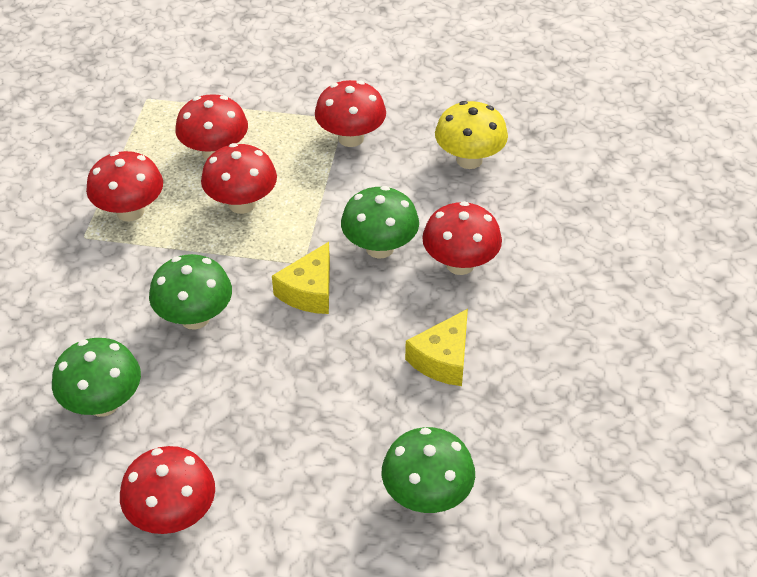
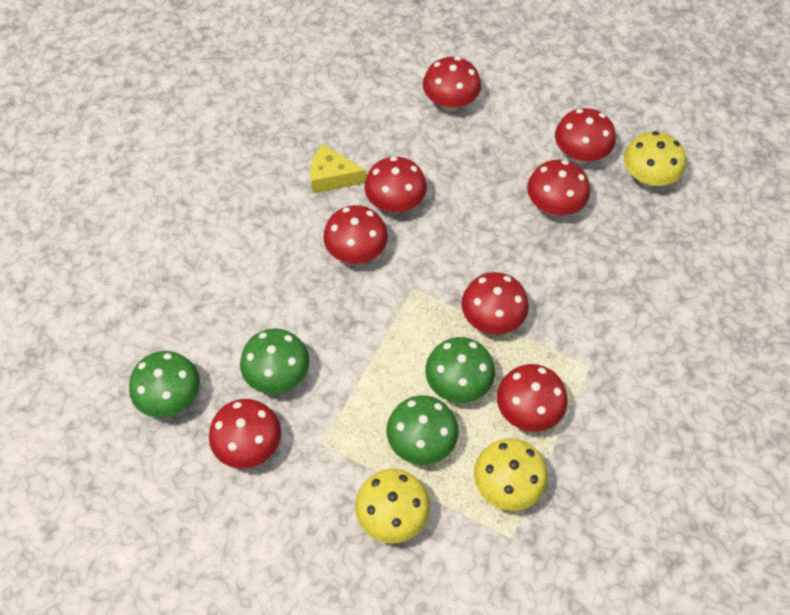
red mushroom: 6 -> 8
yellow cheese: 2 -> 1
yellow mushroom: 1 -> 3

